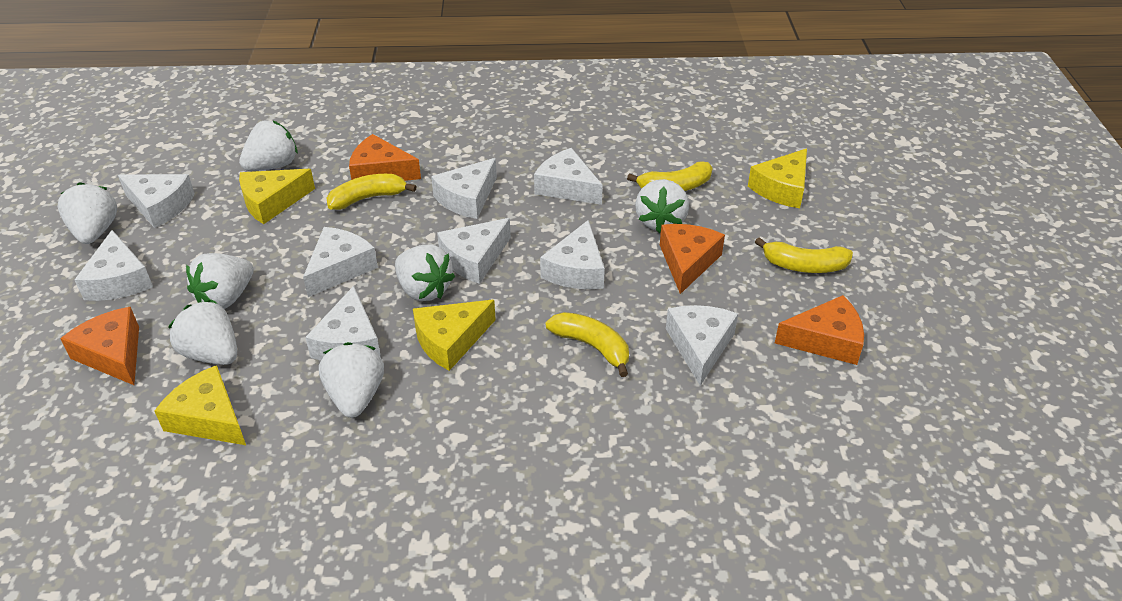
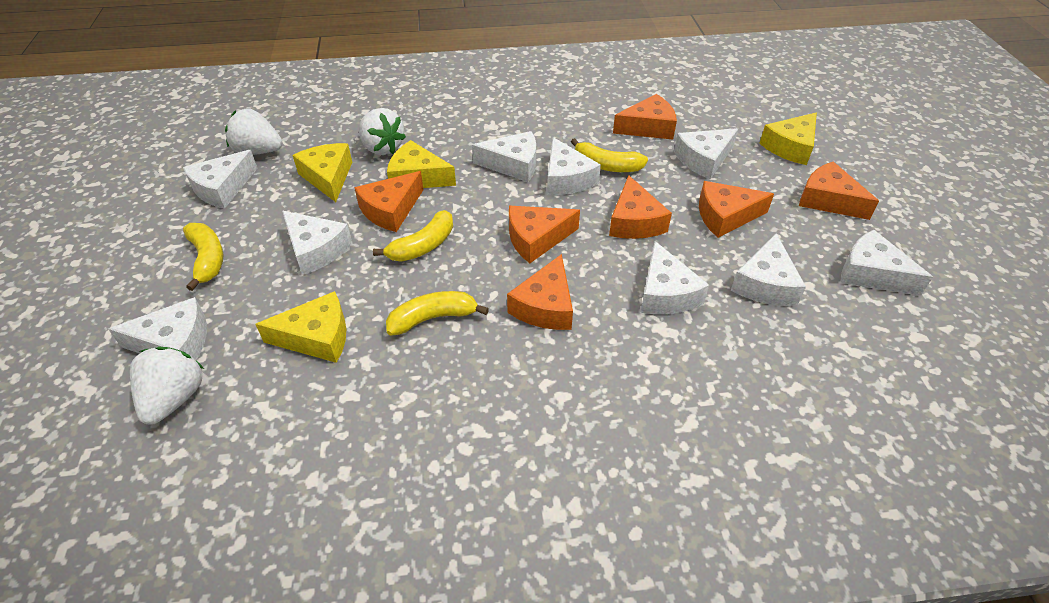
orange cheese: 4 -> 7
white strawberry: 7 -> 3

